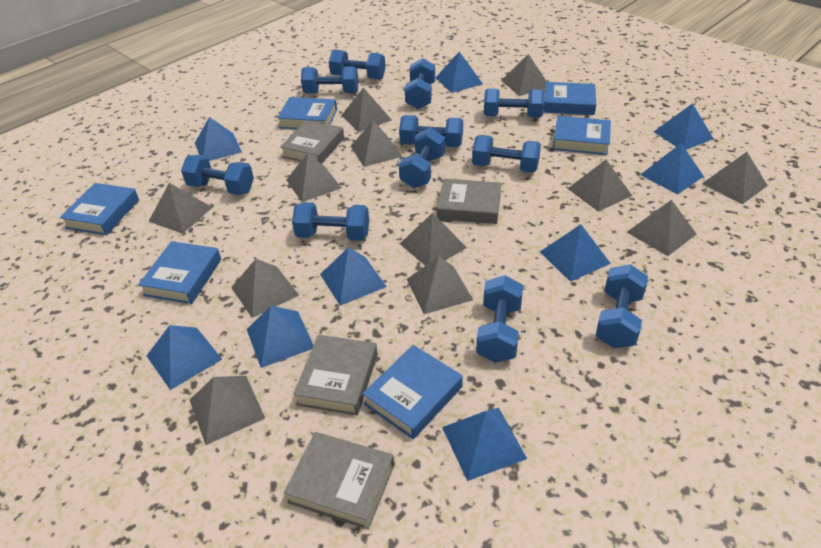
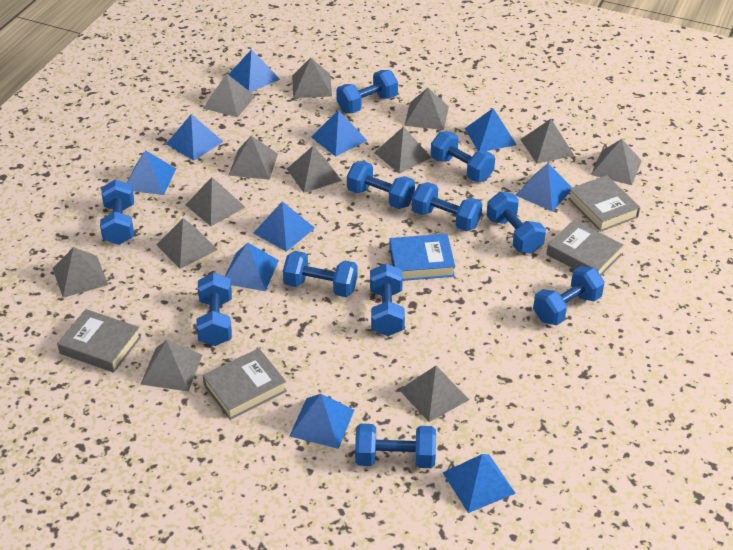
blue book: 6 -> 1
blue pyramid: 9 -> 10
grey pyramid: 12 -> 13

